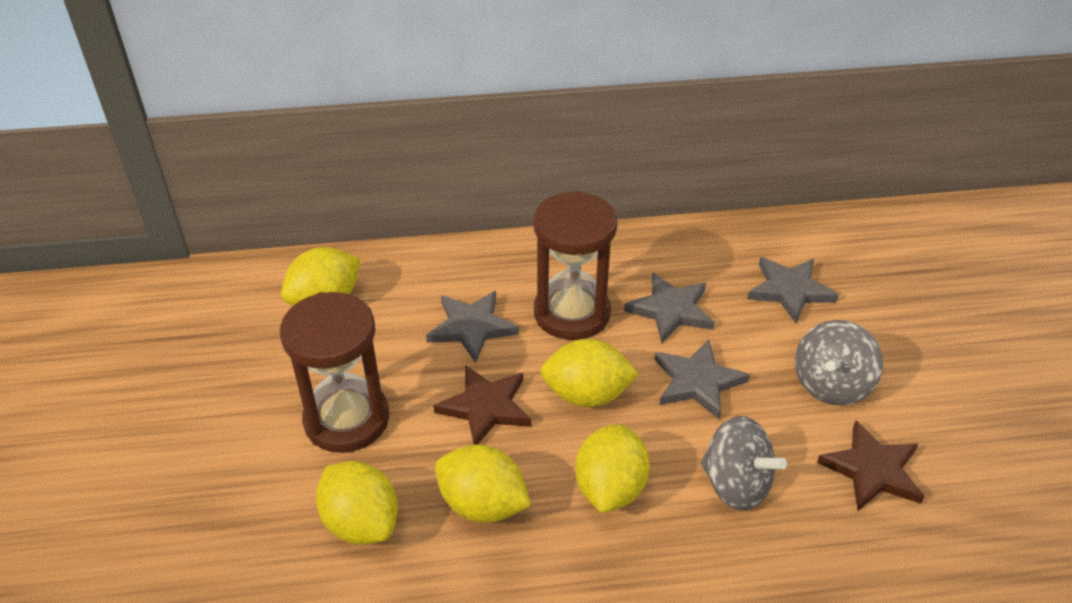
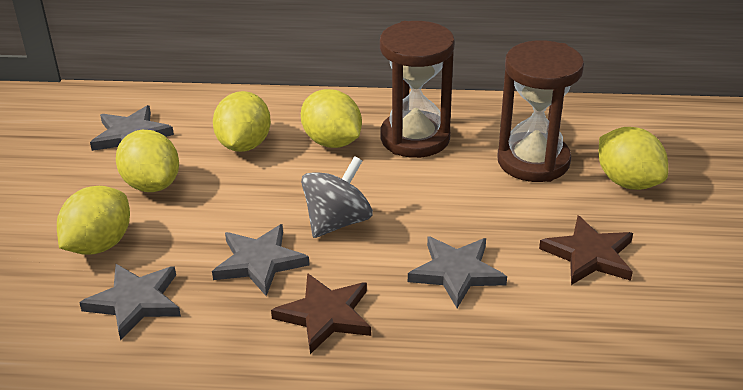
grey spinning top: 2 -> 1

